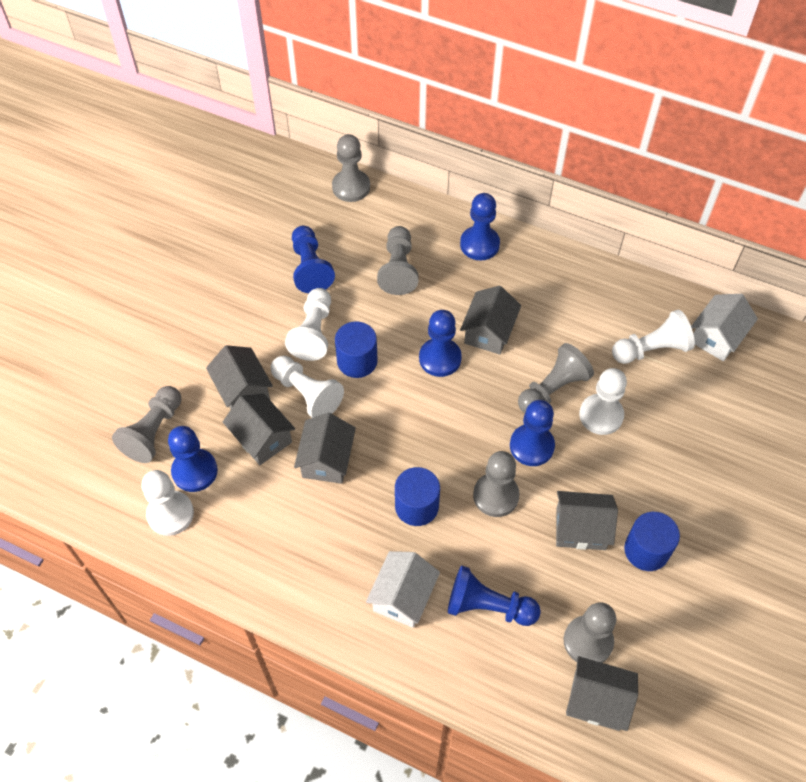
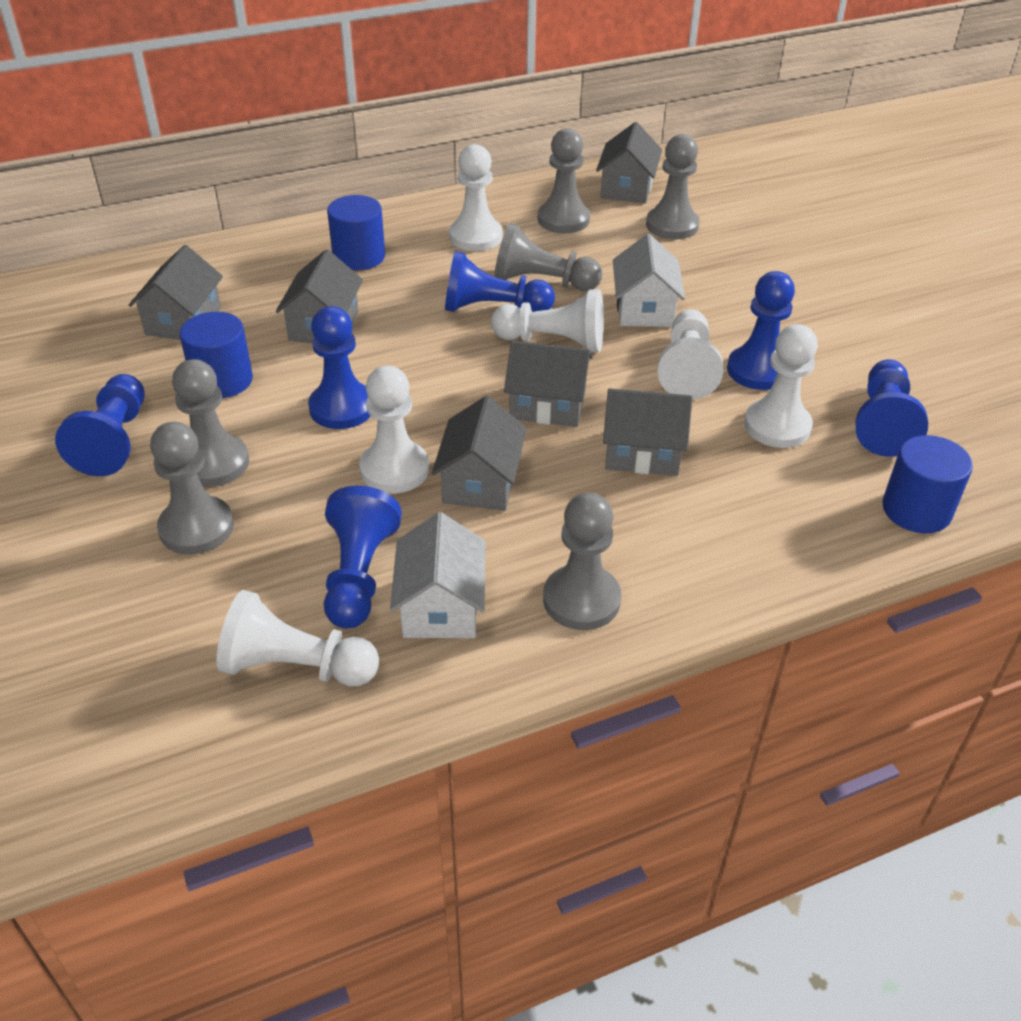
white pawn: 5 -> 6

